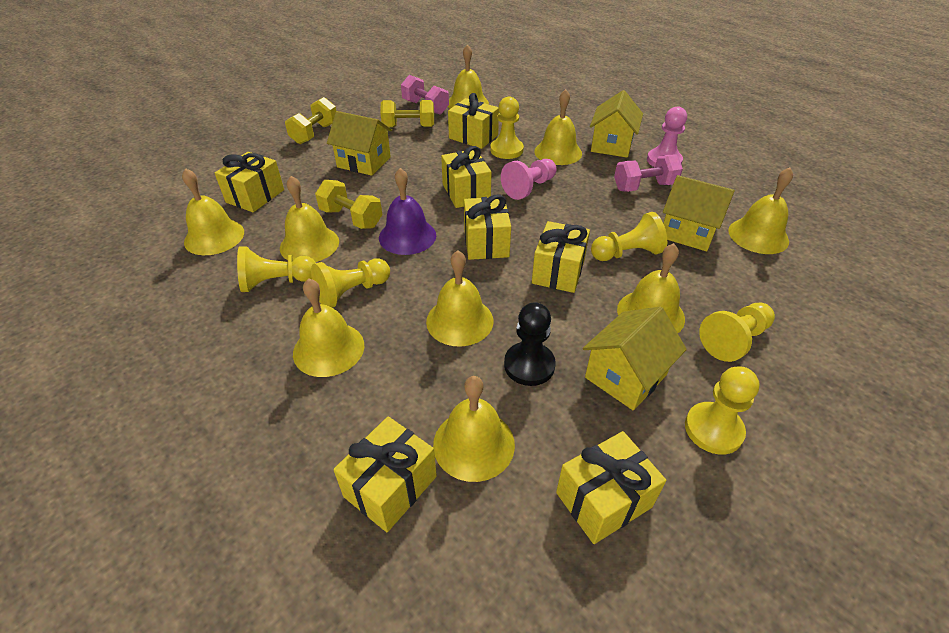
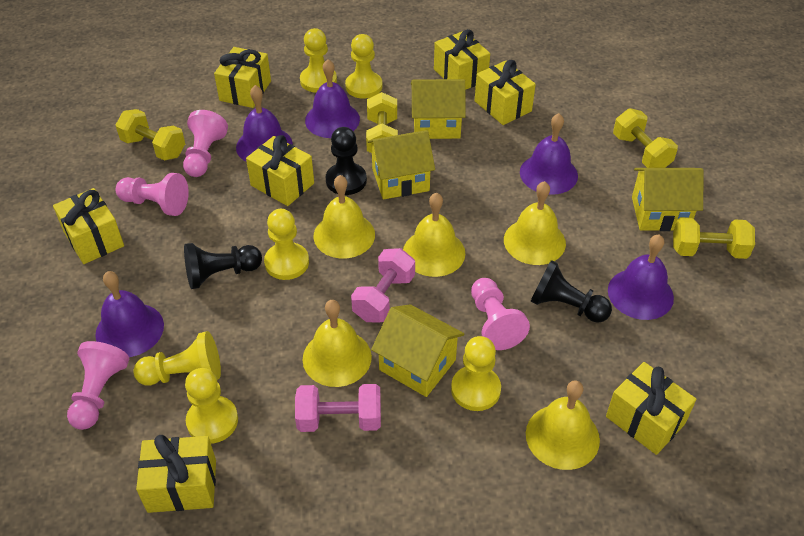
black pawn: 1 -> 3
pink pawn: 2 -> 4
purple bell: 1 -> 5
yellow bell: 9 -> 5
yellow dumbbell: 3 -> 4

